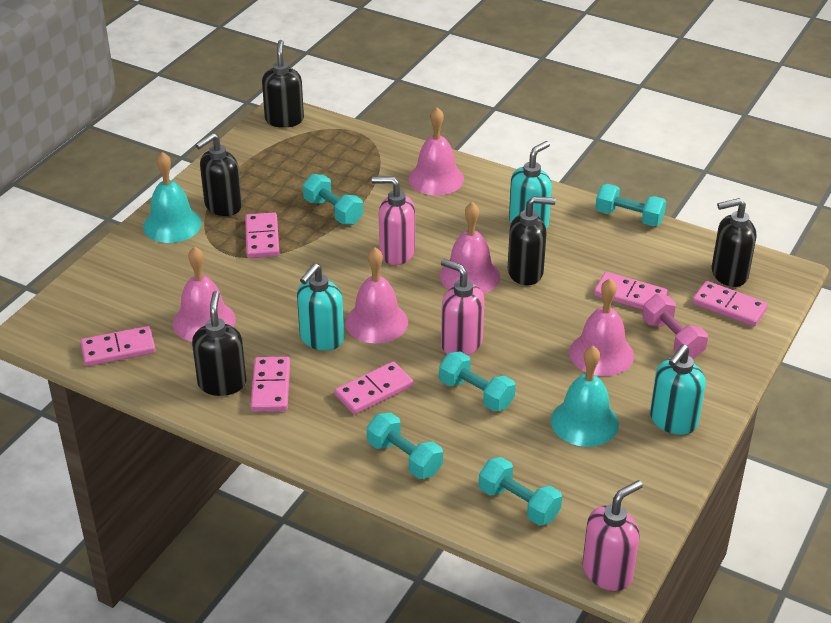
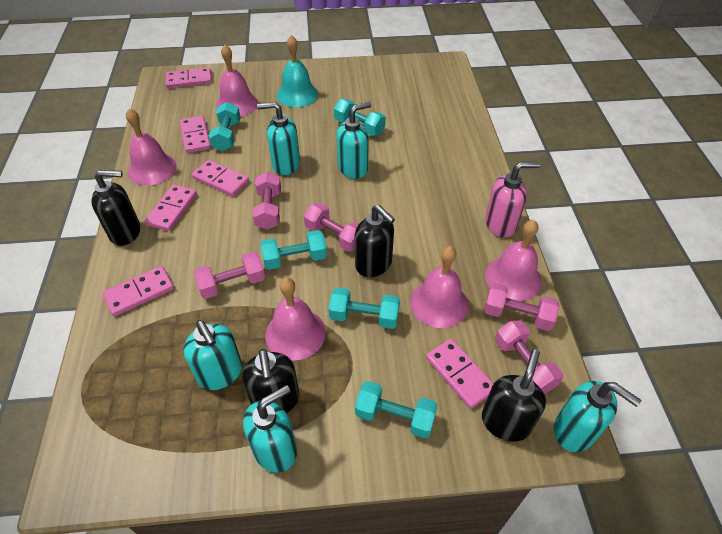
black soap dispenser: 5 -> 4
pink dumbbell: 1 -> 5
pink soap dispenser: 3 -> 1
turquoise bell: 2 -> 1
turquoise soap dispenser: 3 -> 5

